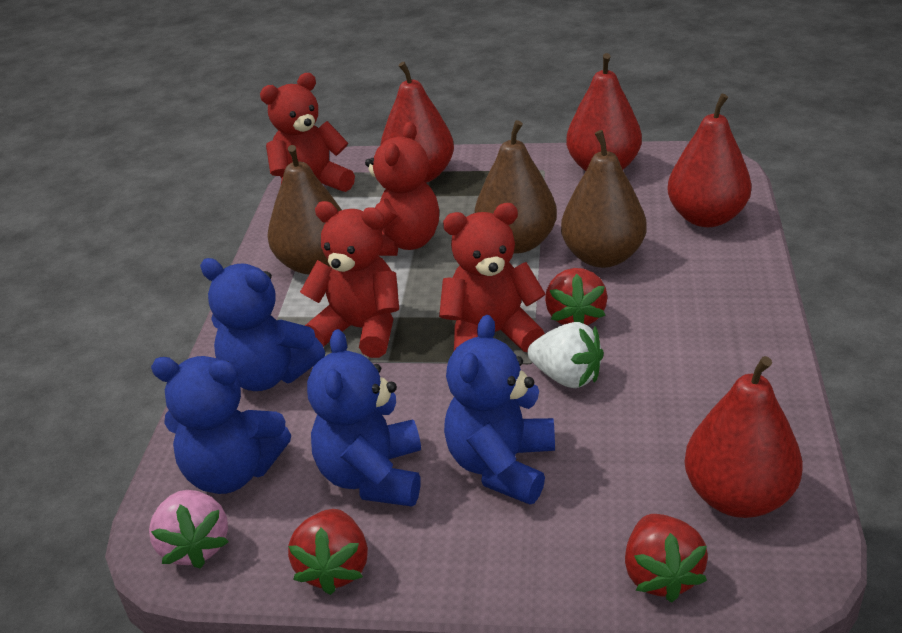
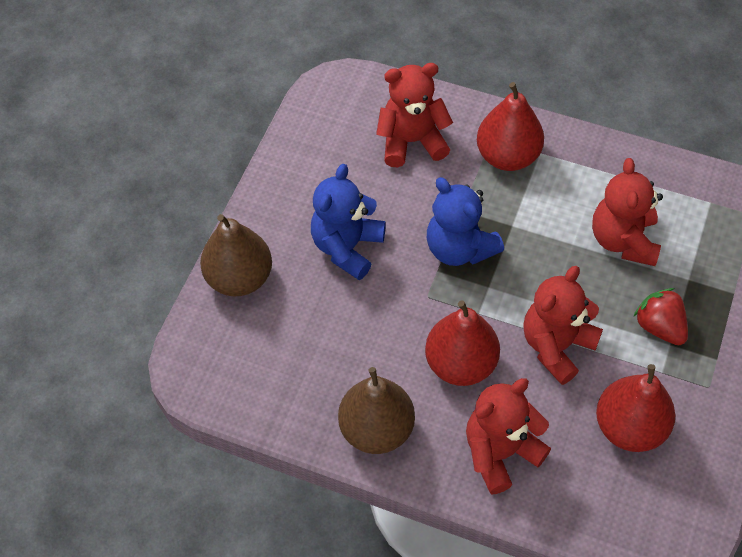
blue teddy bear: 4 -> 2
brown pear: 3 -> 2
pink strawberry: 1 -> 0
red pear: 4 -> 3
red strawberry: 3 -> 1
white strawberry: 1 -> 0

